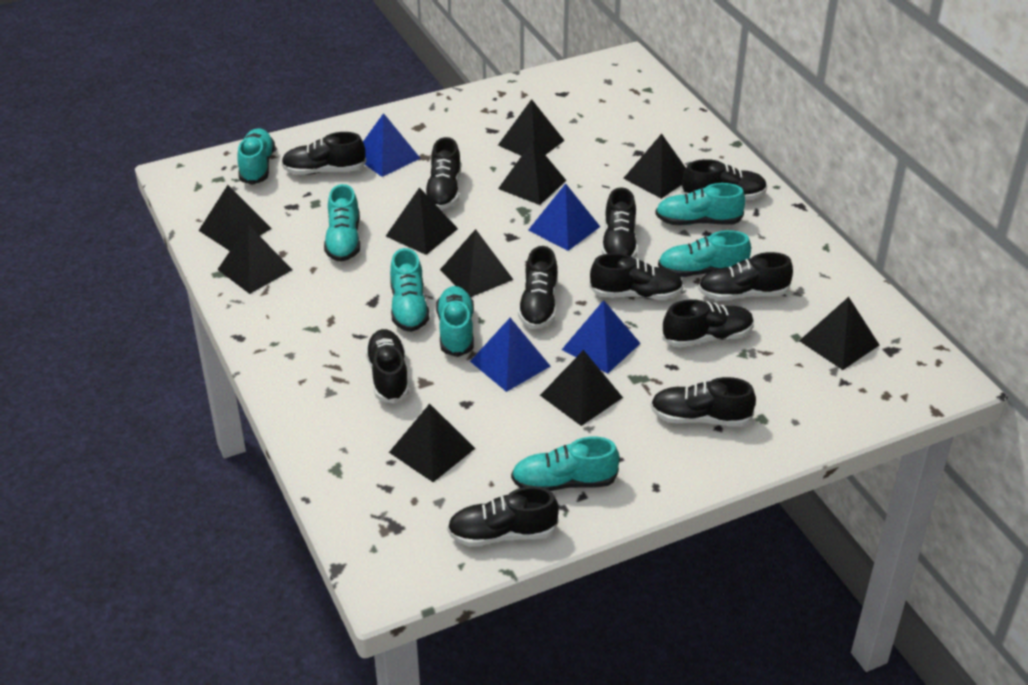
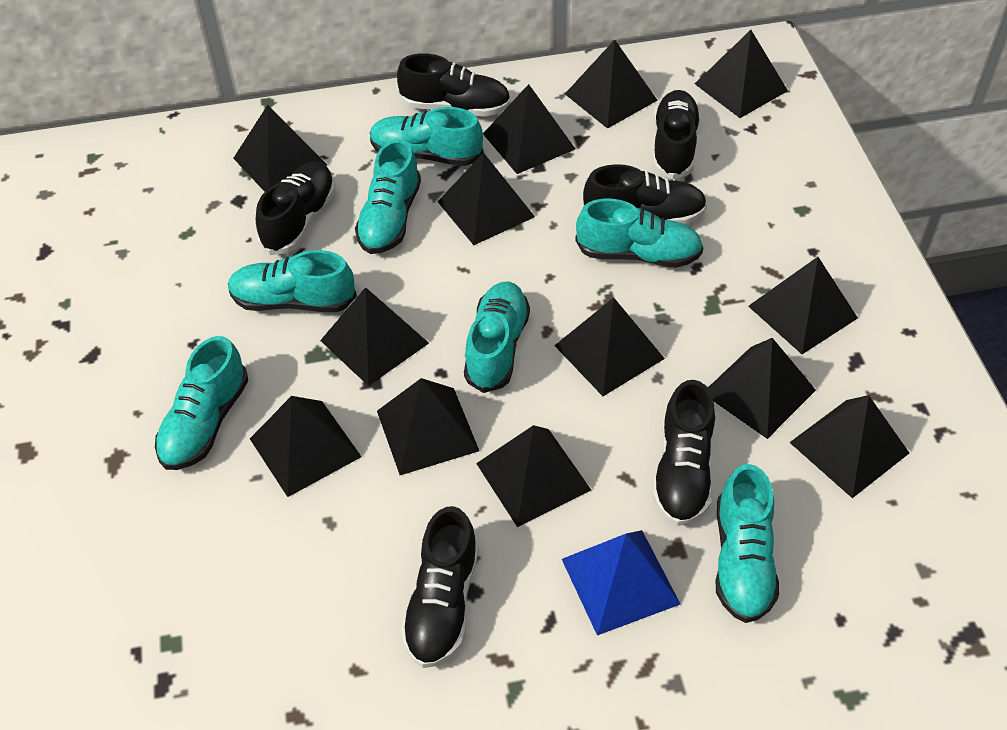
black pyramid: 10 -> 13
black shoe: 11 -> 6
blue pyramid: 4 -> 1

